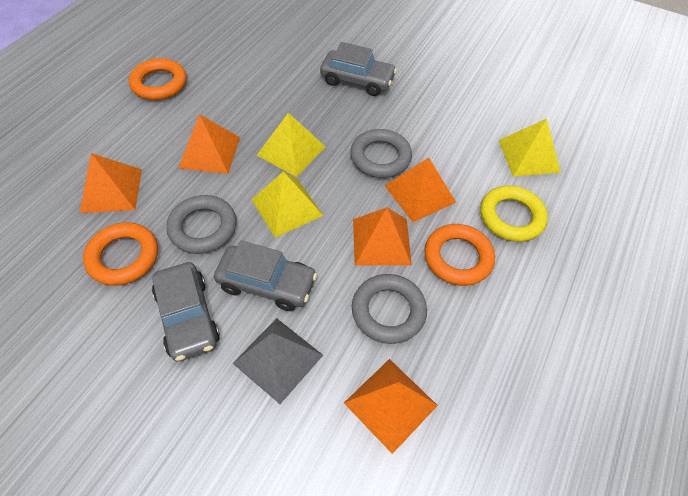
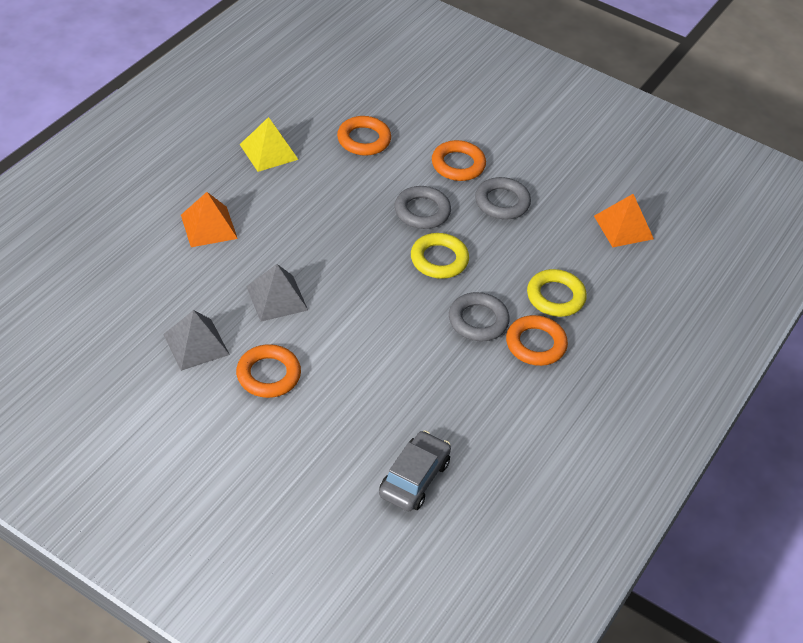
grey car: 3 -> 1
grey pyramid: 1 -> 2
orange pyramid: 5 -> 2
orange ring: 3 -> 4
yellow pyramid: 3 -> 1
yellow ring: 1 -> 2

